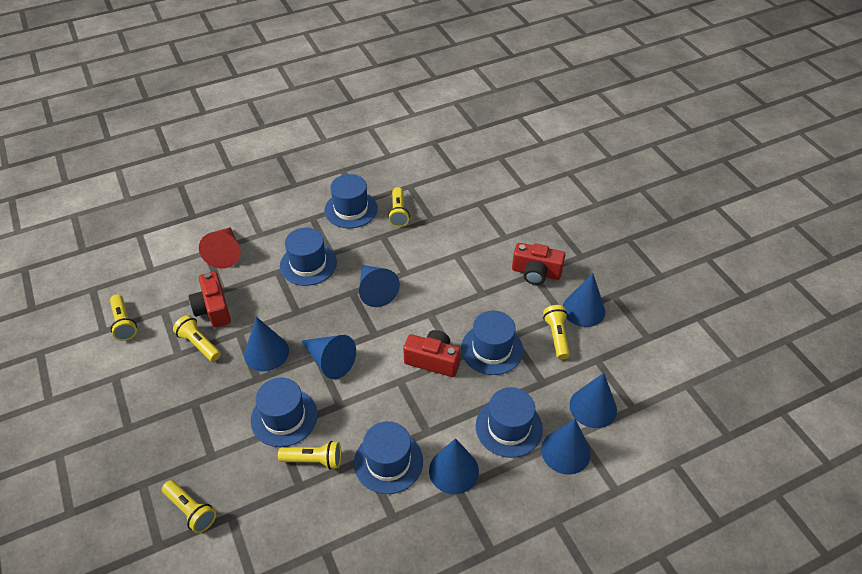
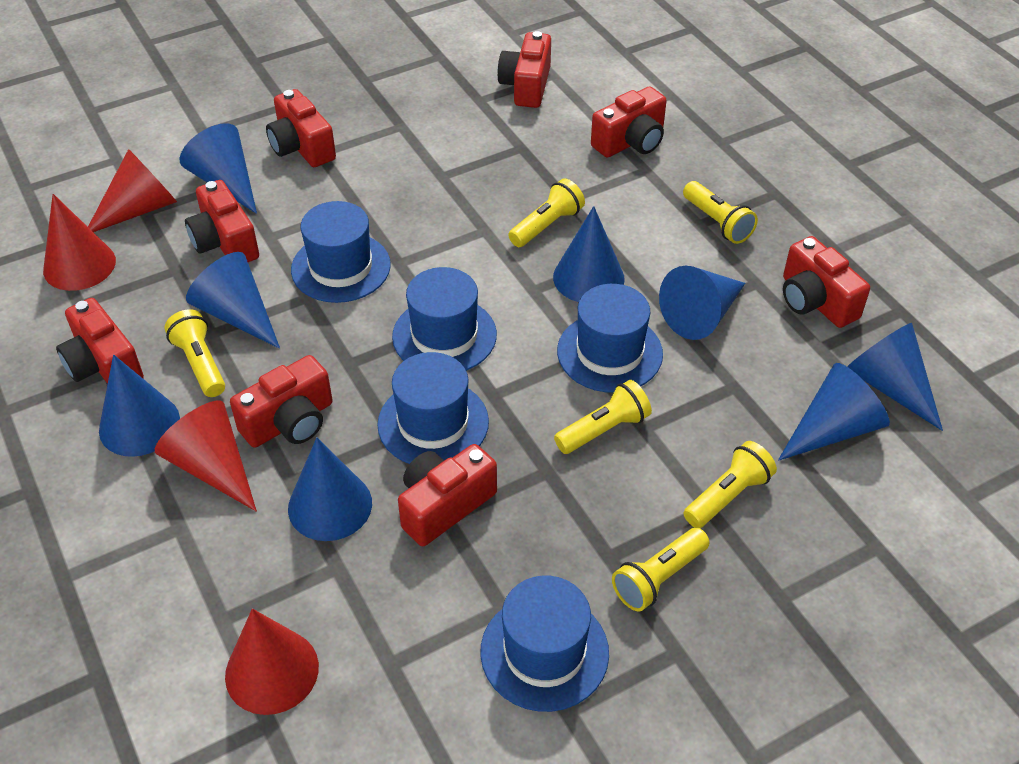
blue cone: 7 -> 8
blue hat: 6 -> 5
red camera: 3 -> 8
red cone: 1 -> 4

